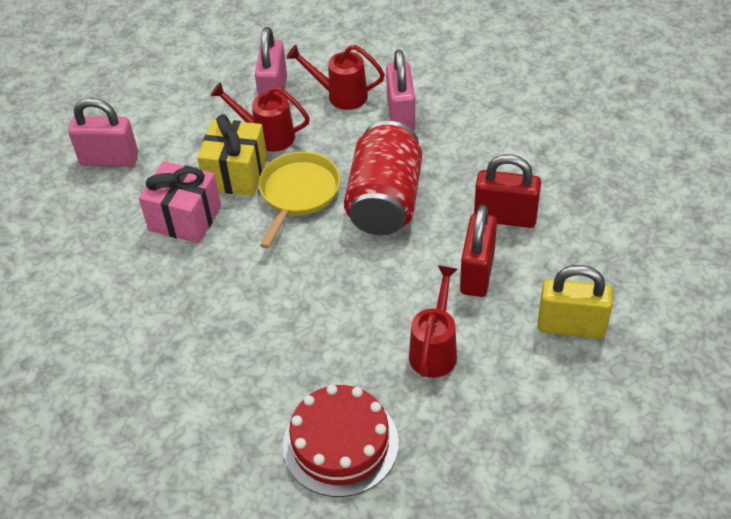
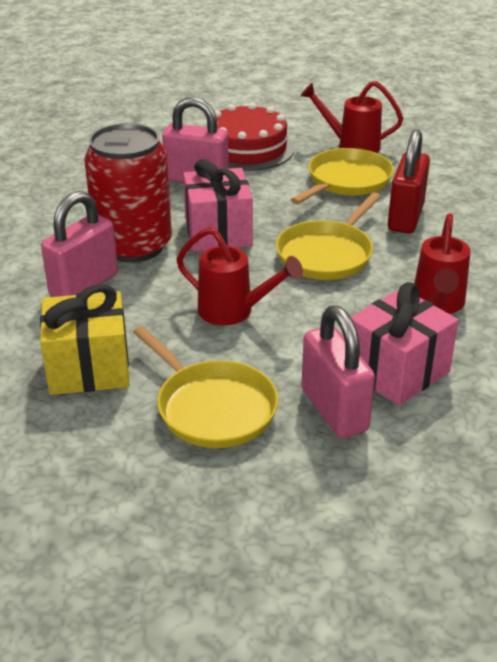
pink gift: 1 -> 2
red padlock: 2 -> 1
yellow padlock: 1 -> 0
yellow pan: 1 -> 3

